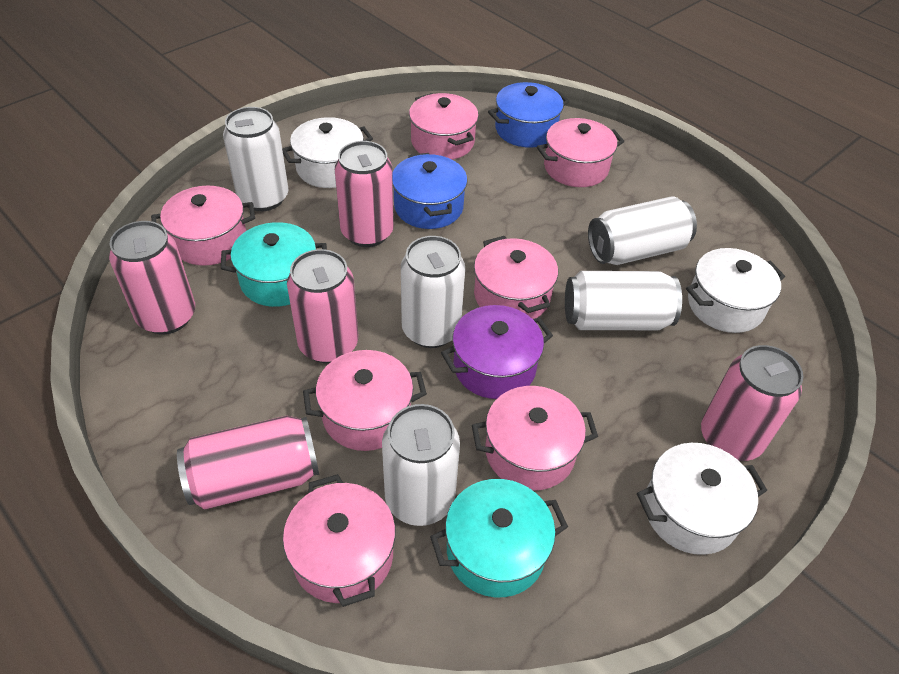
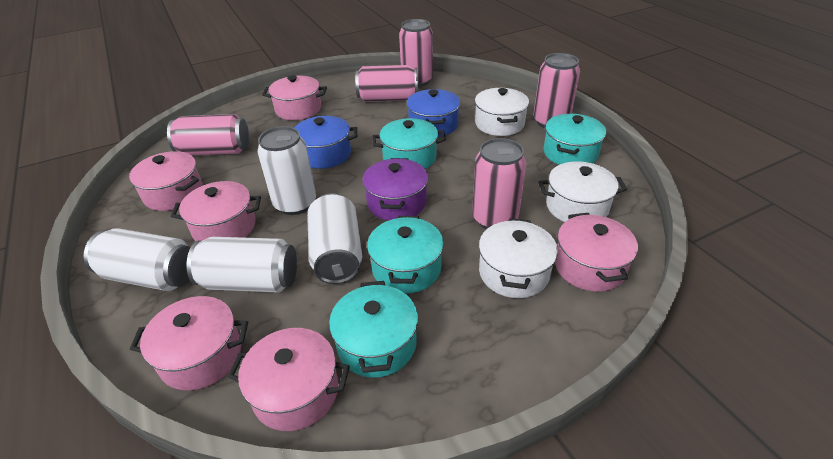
pink pot: 7 -> 6
turquoise pot: 2 -> 4
white can: 5 -> 4

